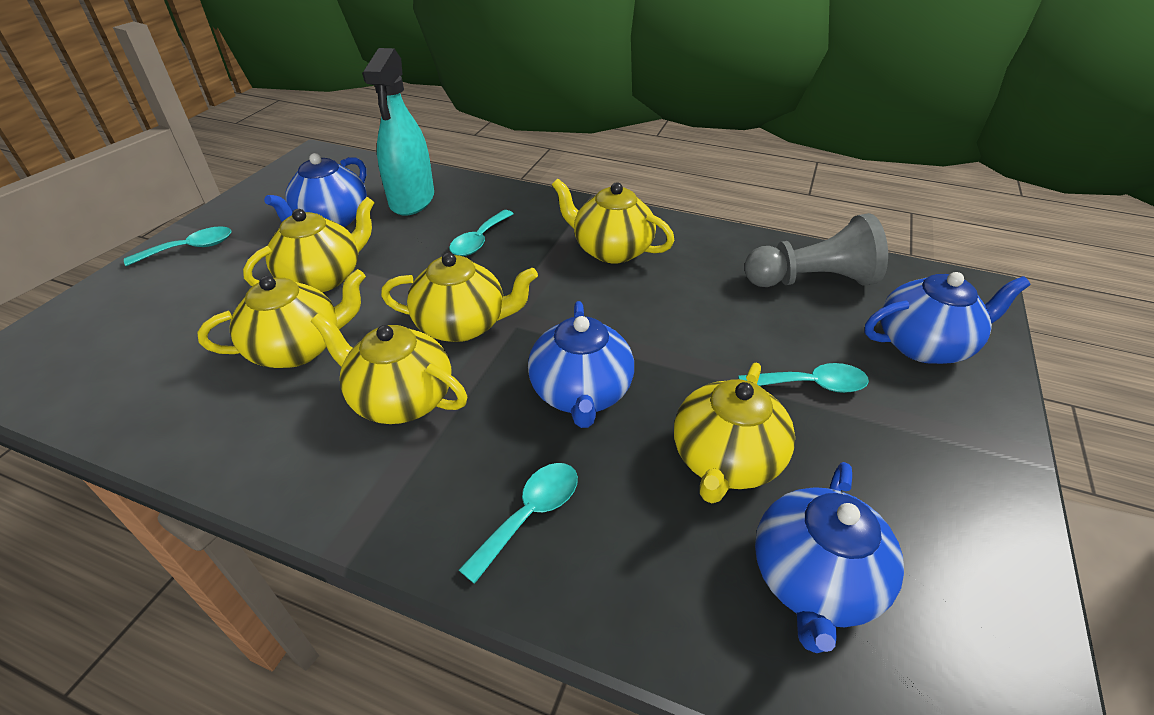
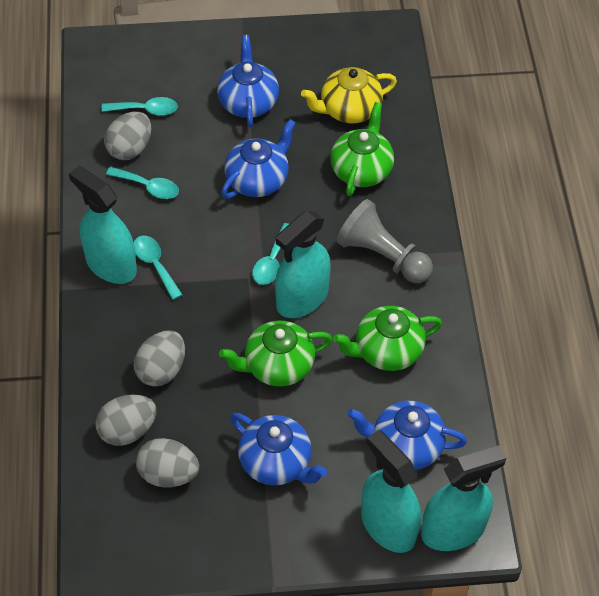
green teapot: 0 -> 3
grey egg: 0 -> 4
turquoise spray bottle: 1 -> 4
yellow teapot: 6 -> 1

